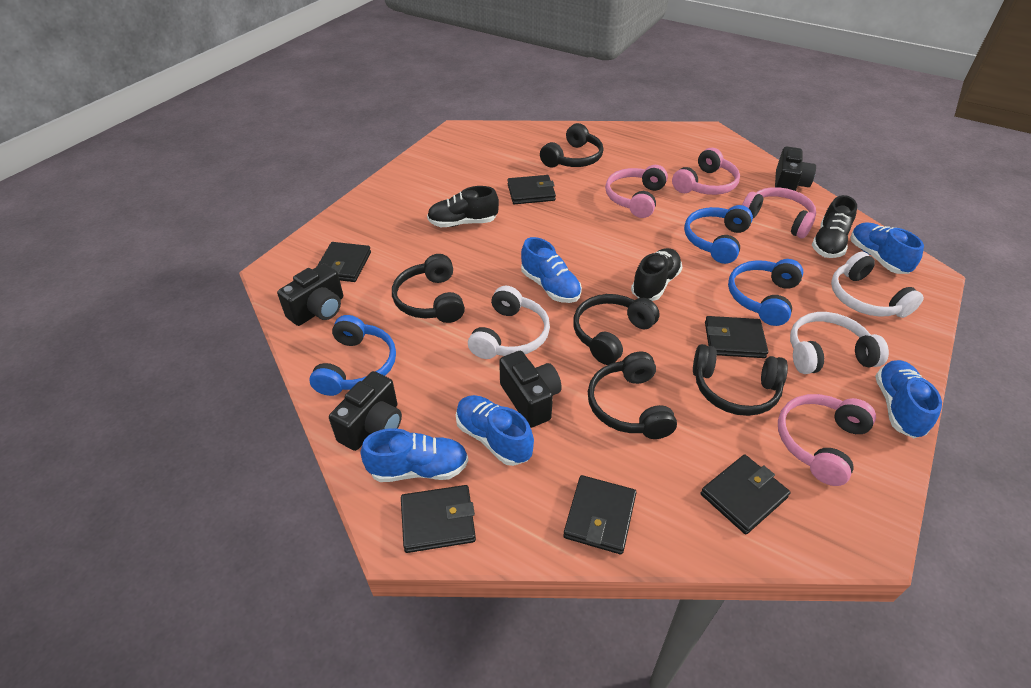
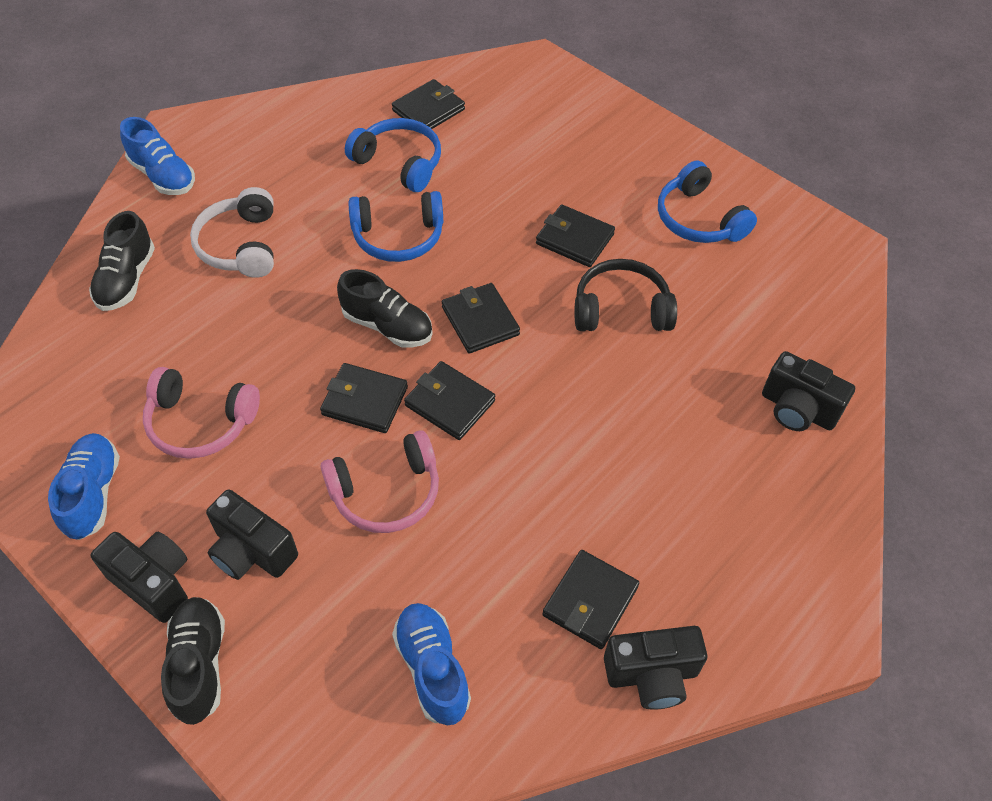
black headphones: 5 -> 1
blue shoe: 5 -> 3
pink headphones: 4 -> 2
white headphones: 3 -> 1

